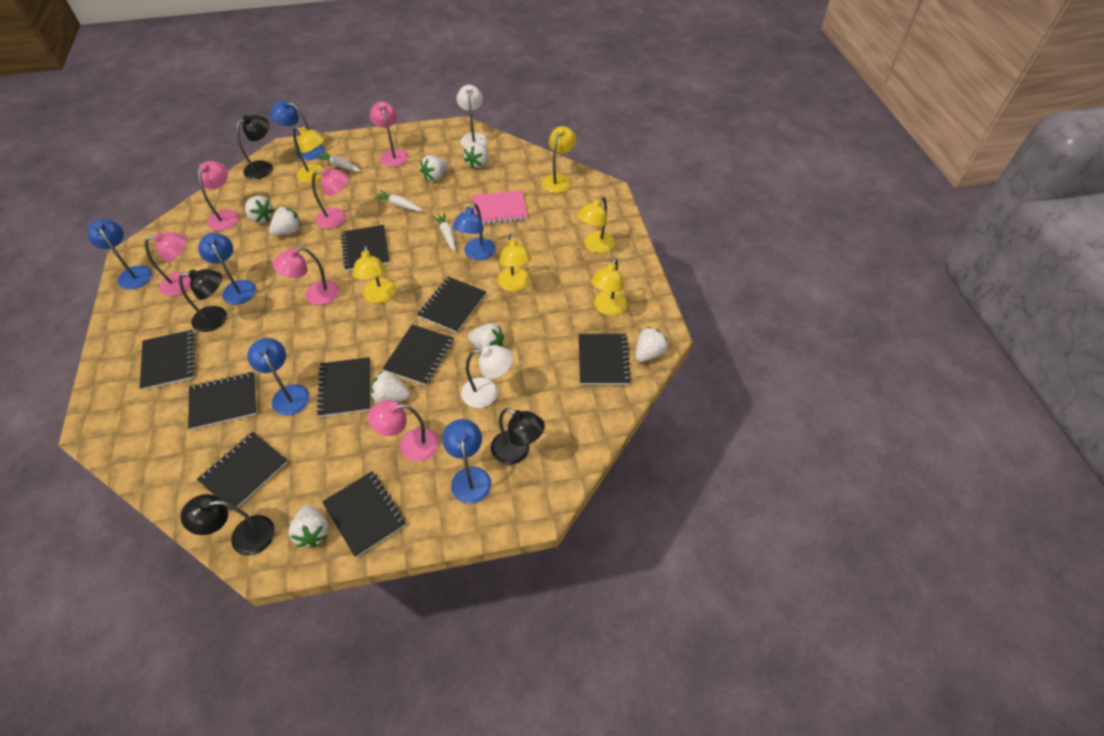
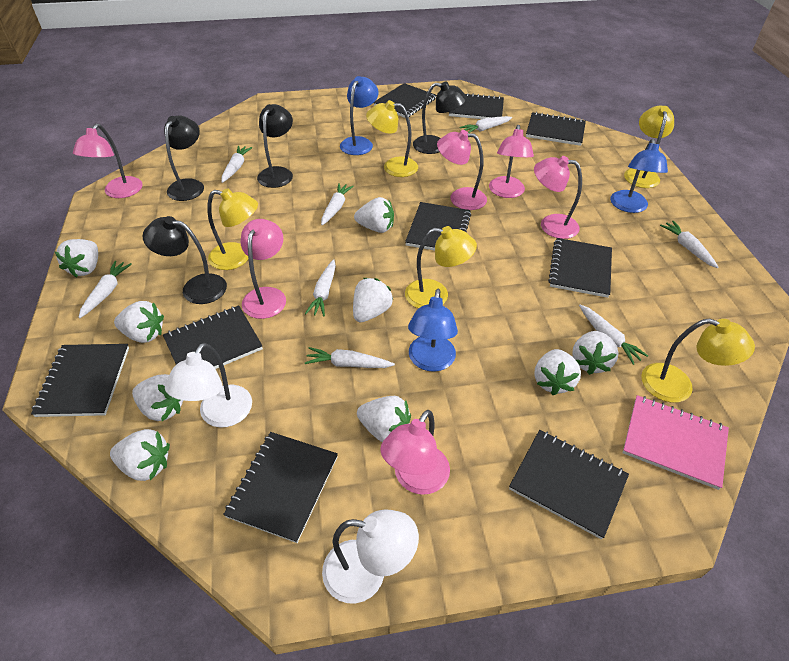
blue lamp: 6 -> 3
white carrot: 3 -> 8
white strawberry: 8 -> 9
yellow lamp: 6 -> 5

